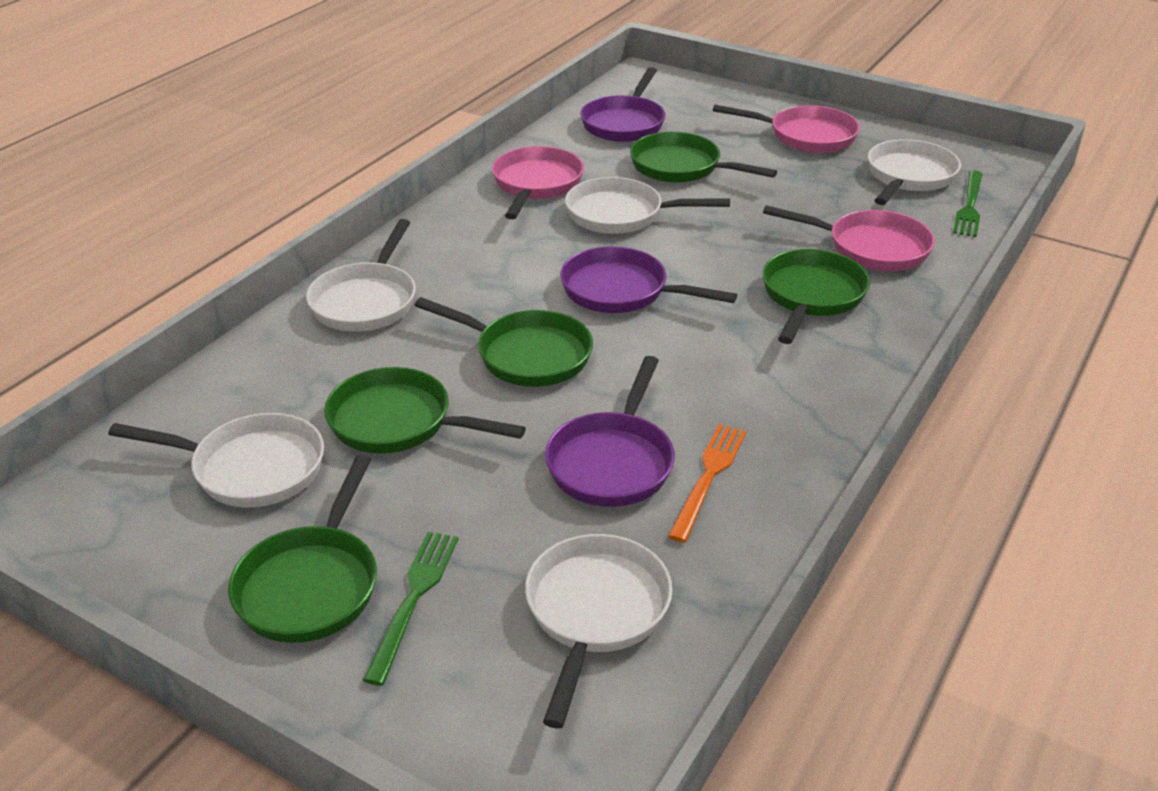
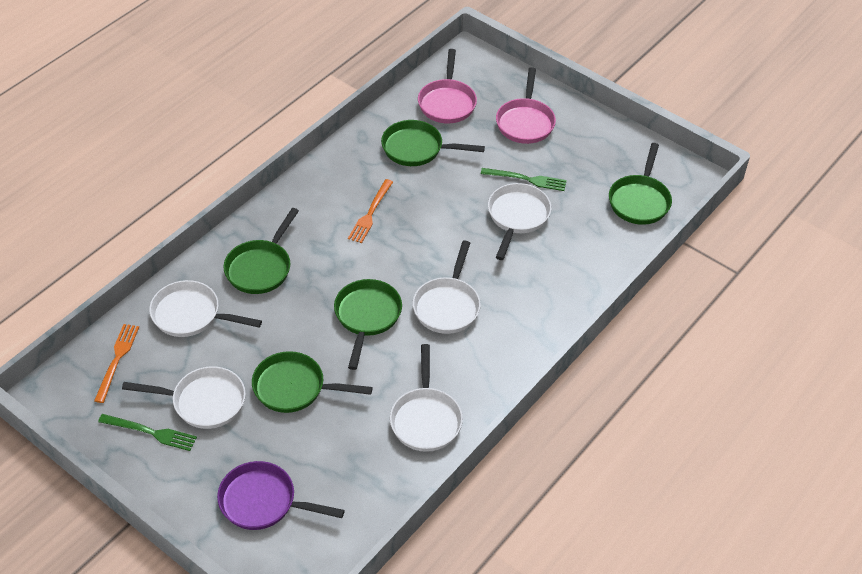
orange fork: 1 -> 2
pink pan: 3 -> 2
purple pan: 3 -> 1

